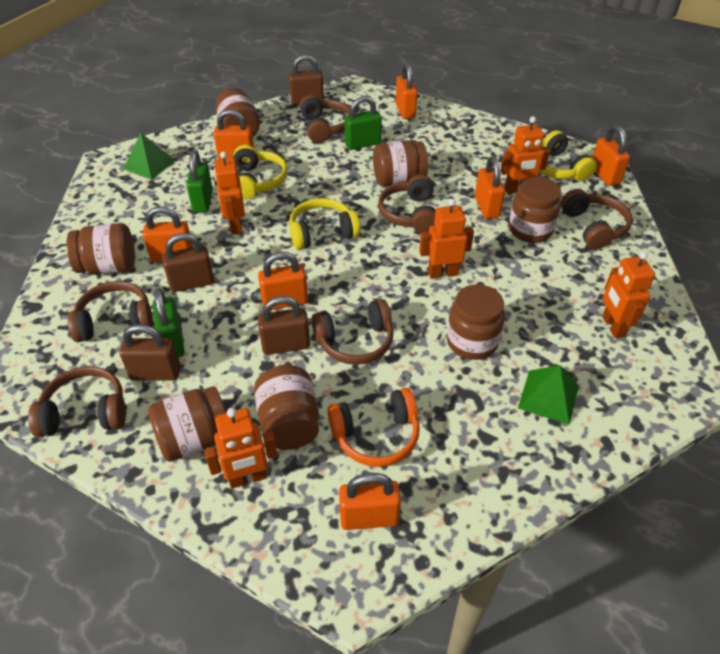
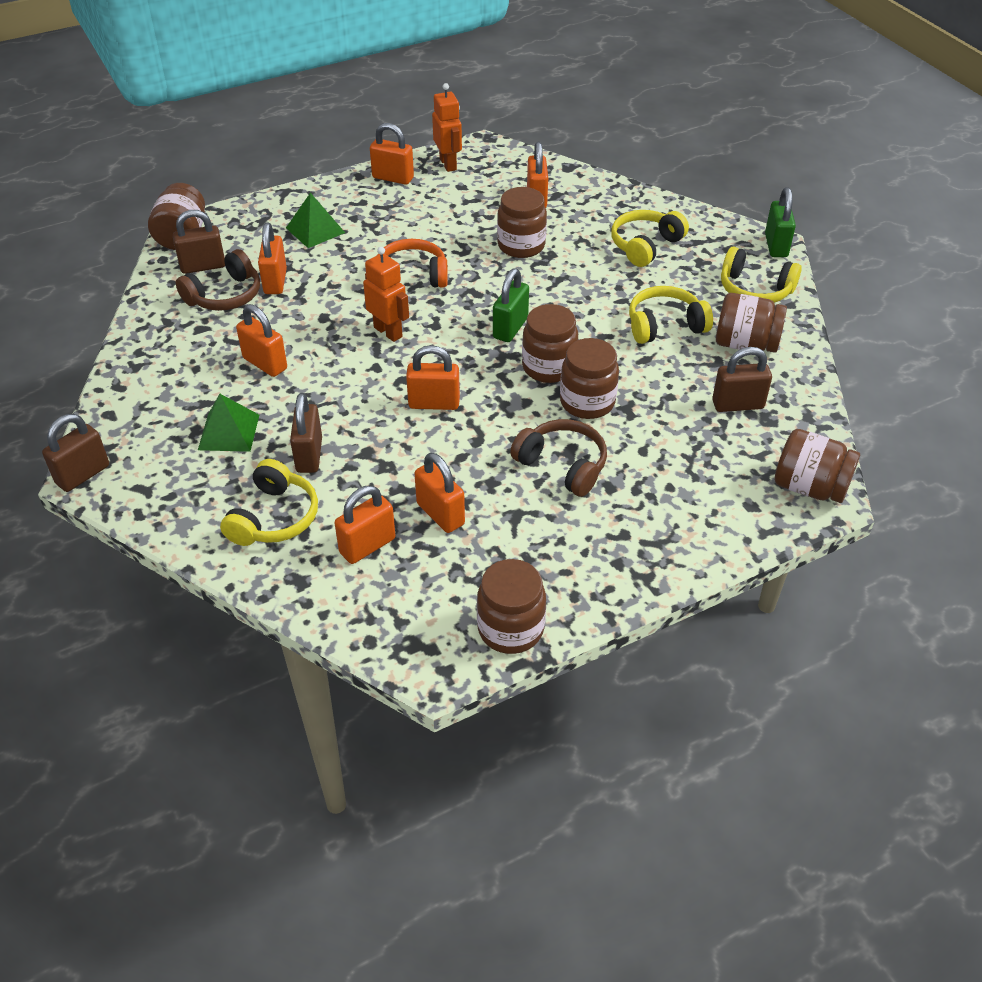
brown headphones: 6 -> 2
green padlock: 3 -> 2
orange robot: 5 -> 2
yellow headphones: 3 -> 4

